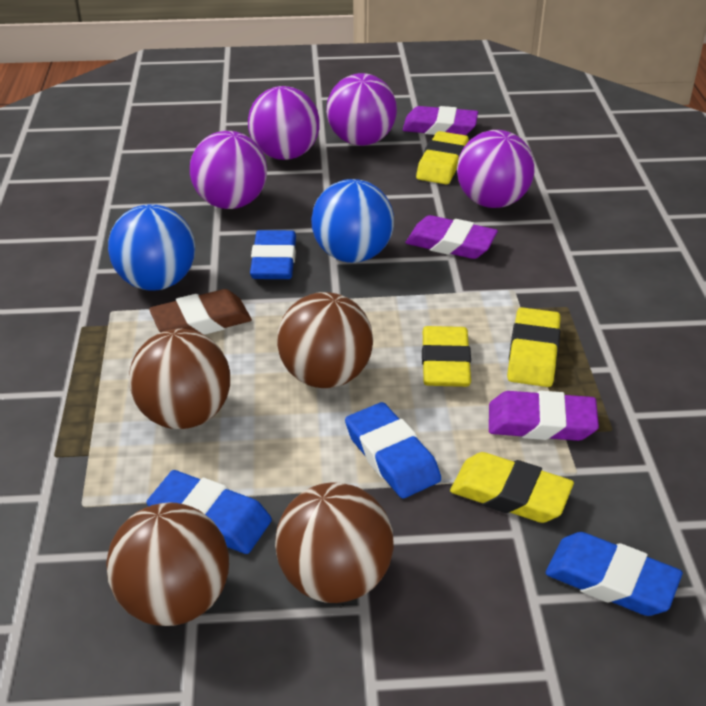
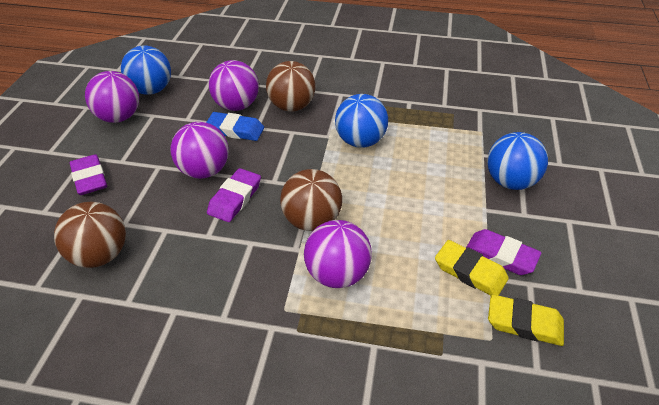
blue ball: 2 -> 3
blue eraser: 4 -> 1
brown ball: 4 -> 3
brown eraser: 1 -> 0
yellow eraser: 4 -> 2

